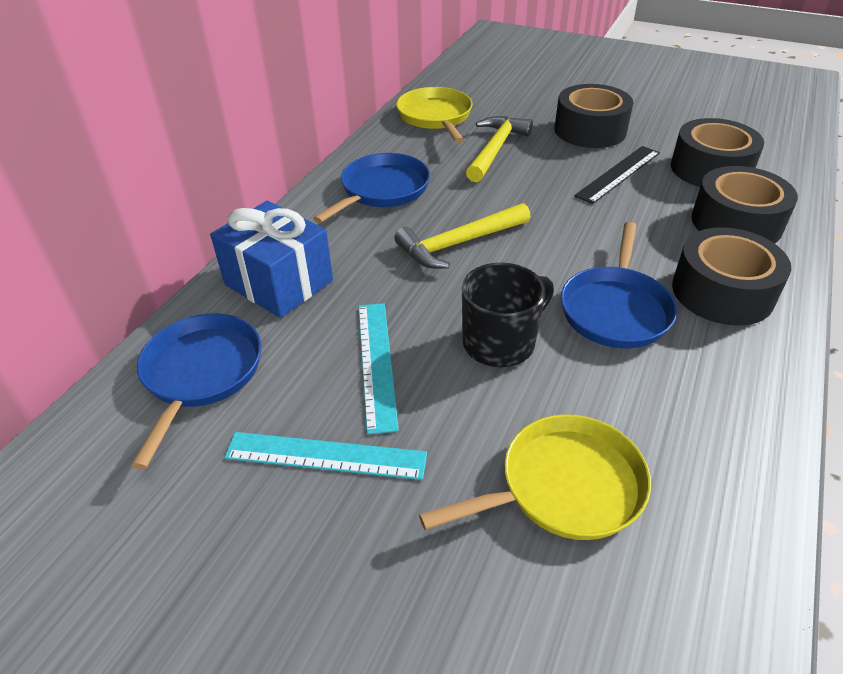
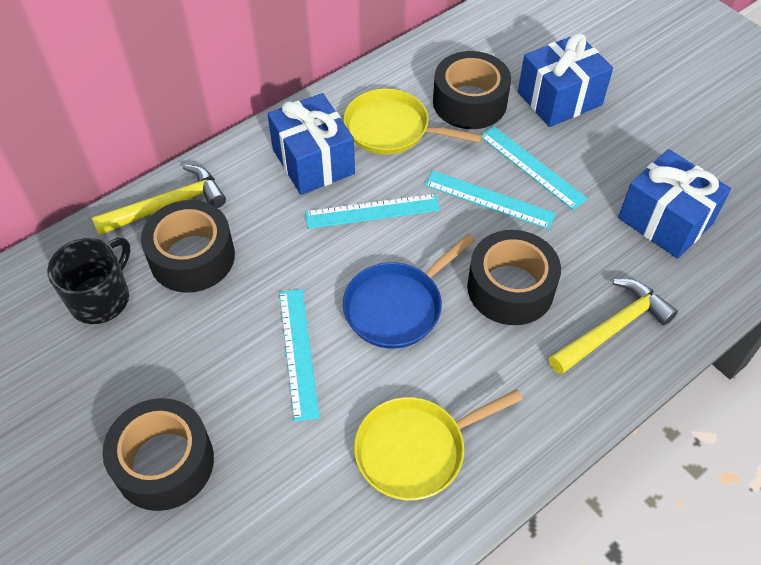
black ruler: 1 -> 0
blue gift: 1 -> 3
blue pan: 3 -> 1
turquoise ruler: 2 -> 4

